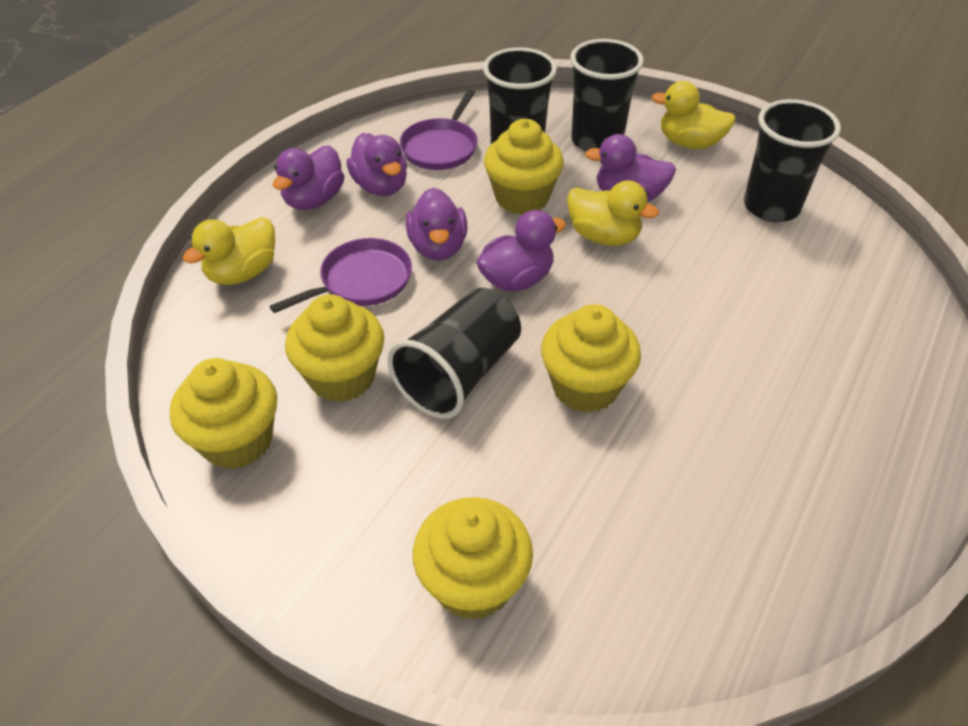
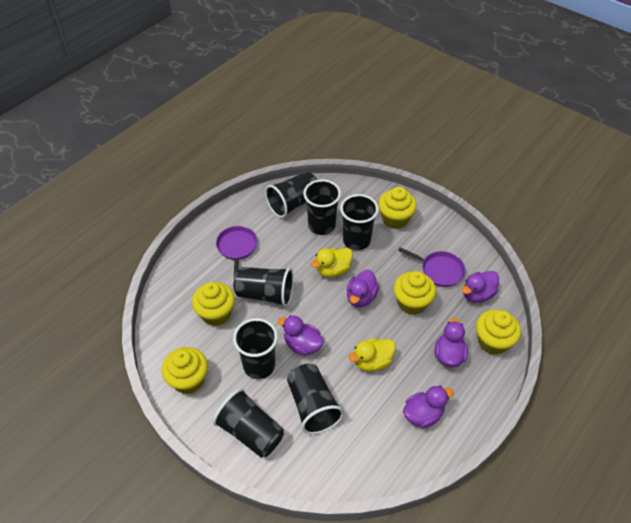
black cup: 4 -> 7
yellow duck: 3 -> 2

